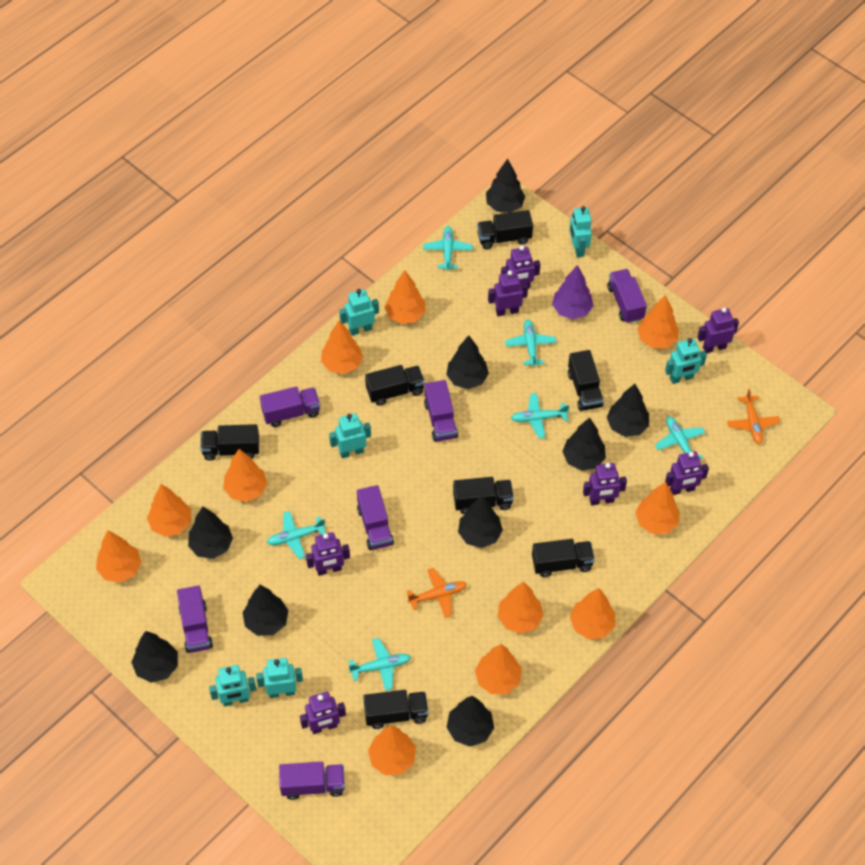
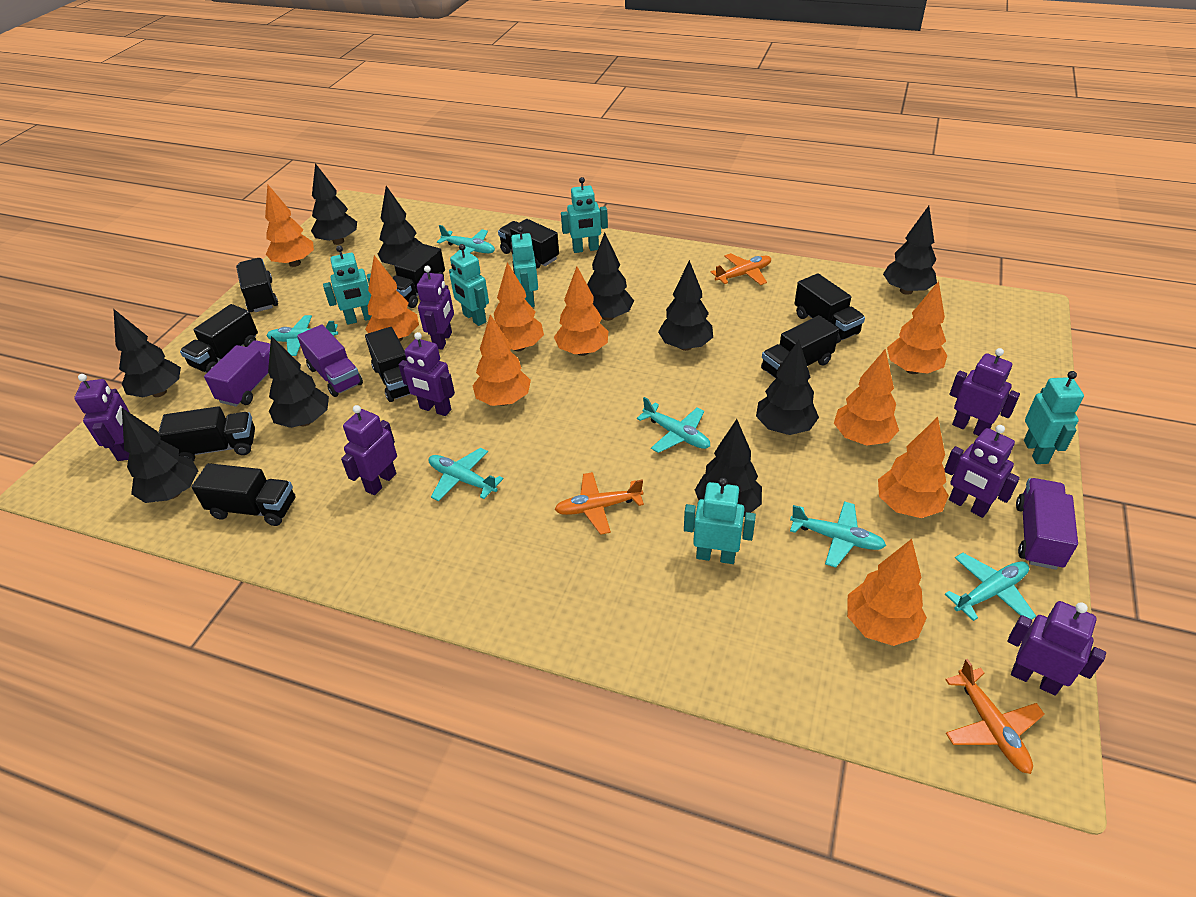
black tree: 9 -> 10
black truck: 7 -> 9
orange plane: 2 -> 3
orange tree: 11 -> 9
purple tree: 1 -> 0
purple truck: 6 -> 3

